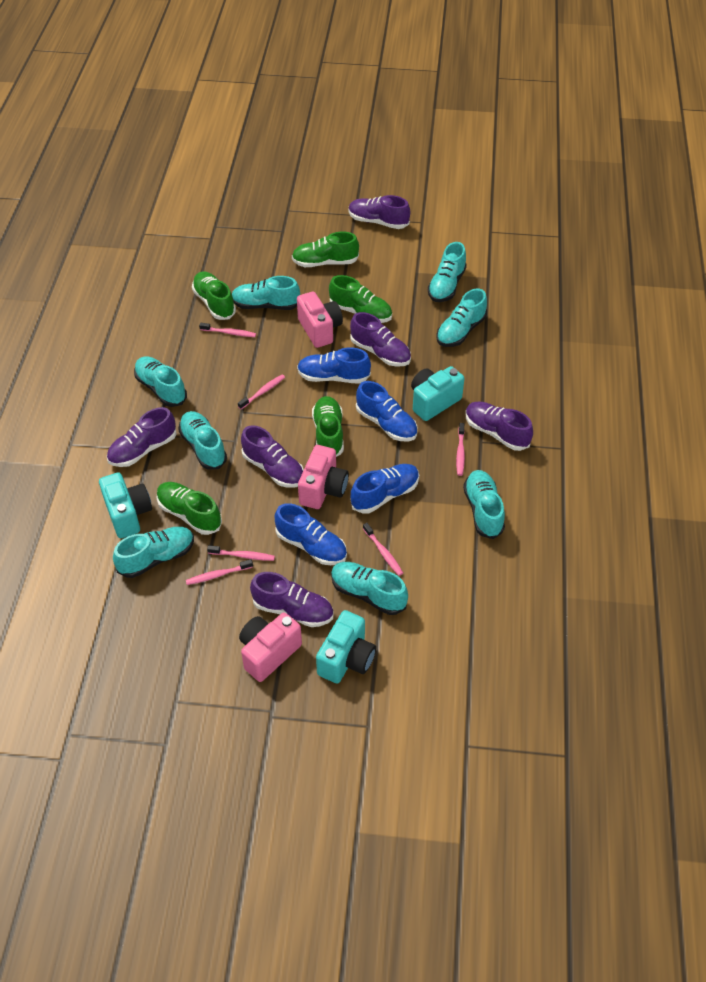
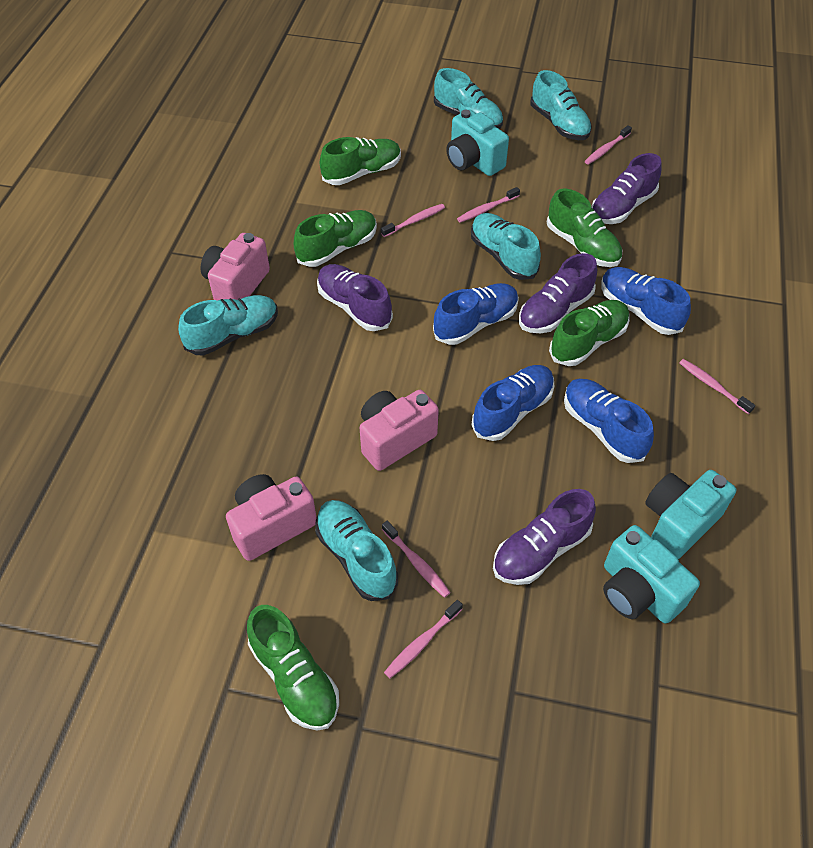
purple shoe: 6 -> 4
turquoise shoe: 8 -> 5

